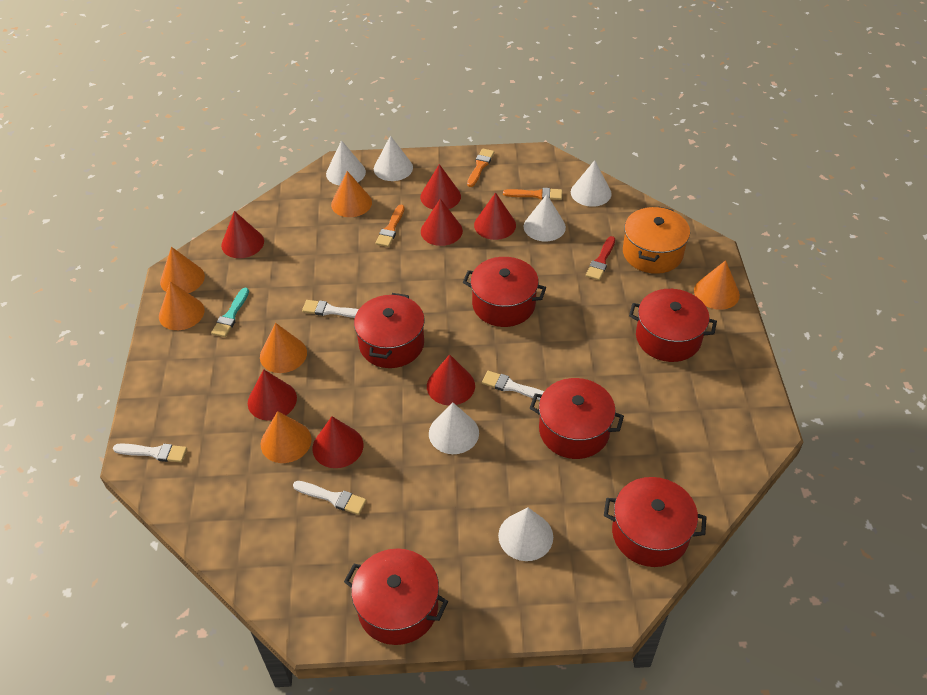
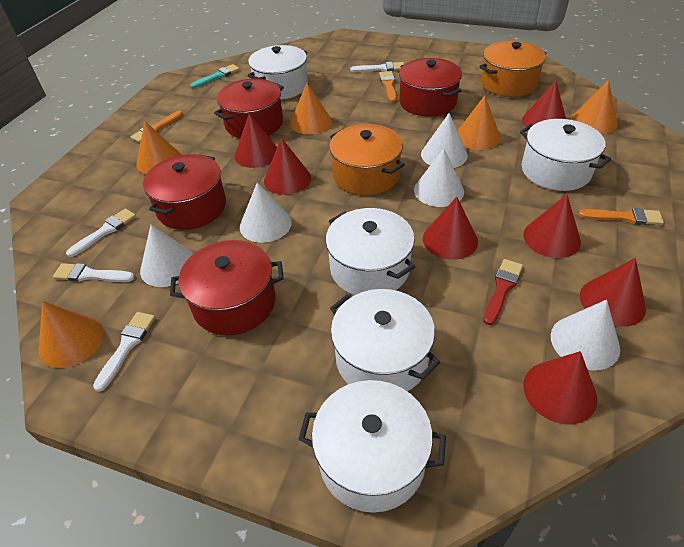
orange cone: 6 -> 5
orange pot: 1 -> 2
red pot: 6 -> 4
white cone: 6 -> 5
white pot: 0 -> 5

